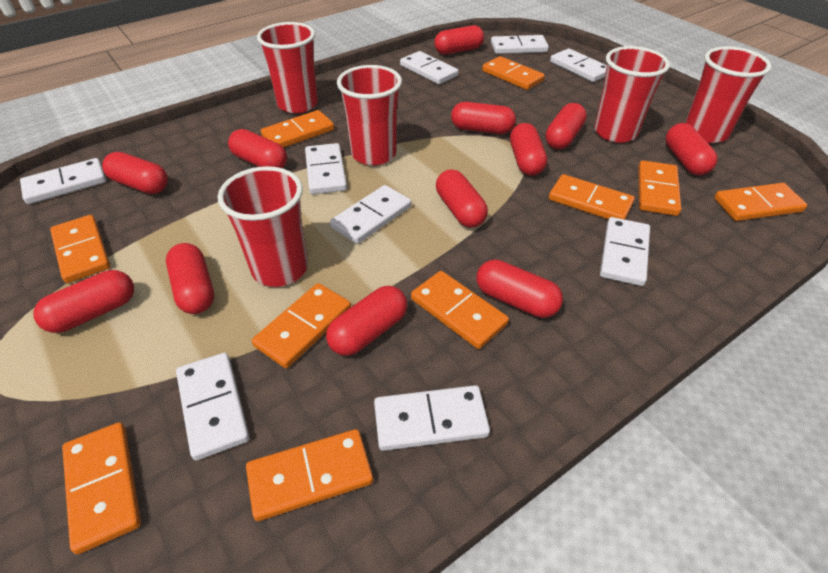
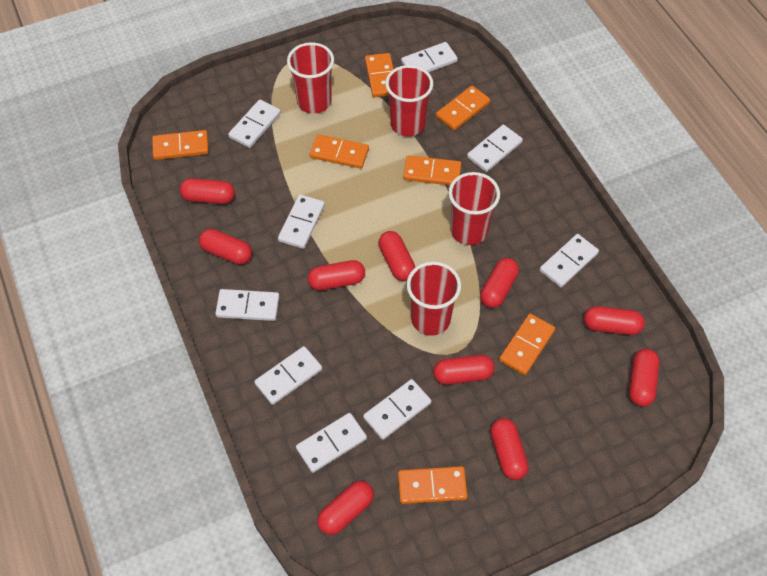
orange domino: 10 -> 7
red capsule: 12 -> 10
red cup: 5 -> 4

